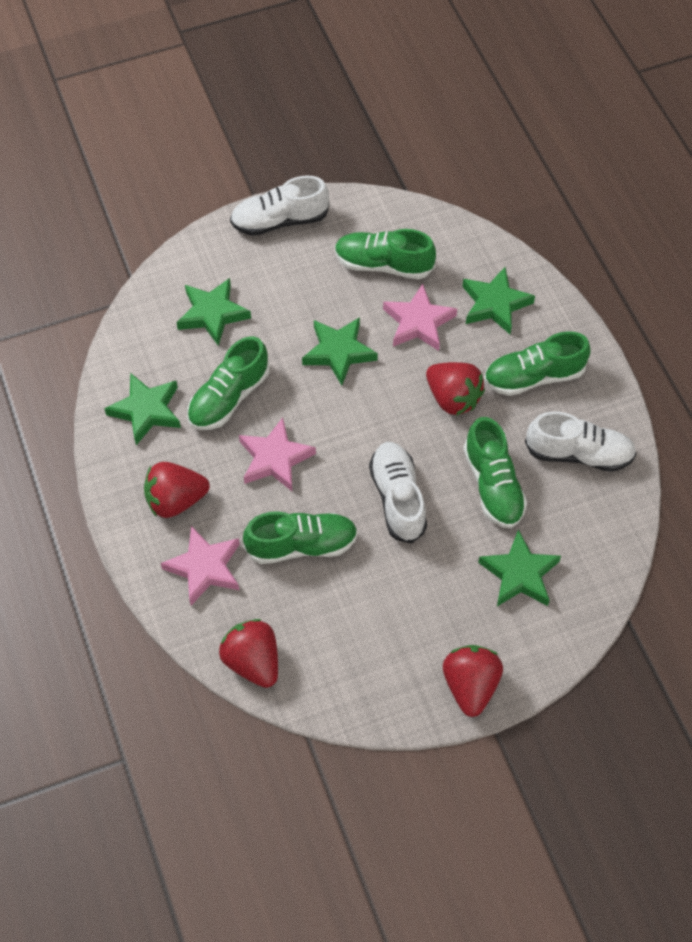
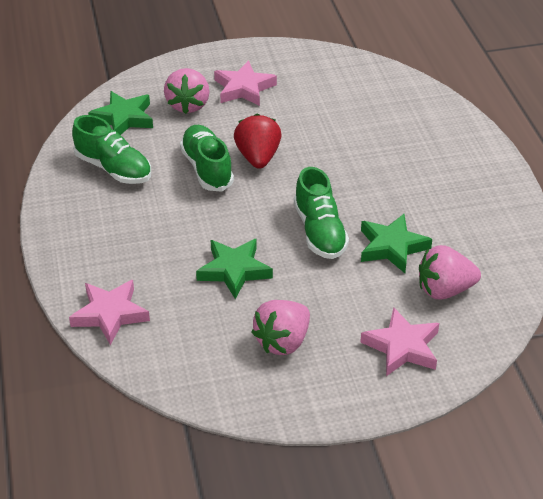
green shoe: 5 -> 3
green star: 5 -> 3
pink strawberry: 0 -> 3
red strawberry: 4 -> 1
white shoe: 3 -> 0

